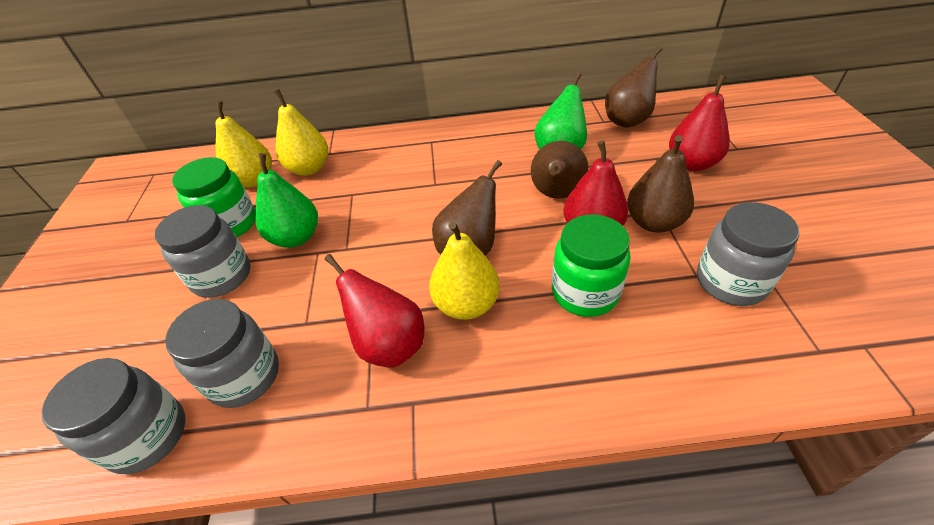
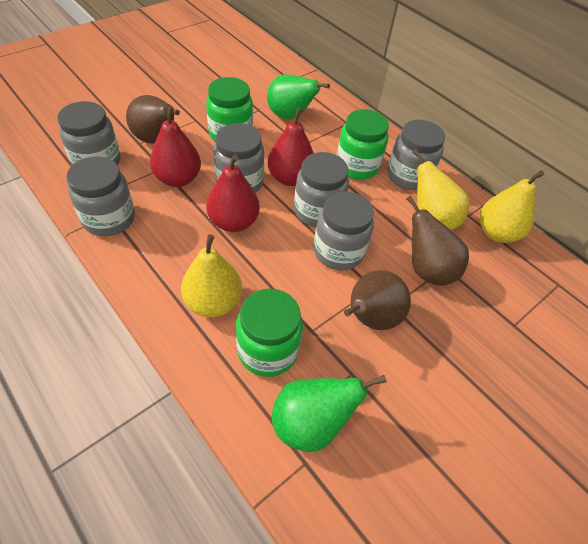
brown pear: 4 -> 3
green jar: 2 -> 3
grey jar: 4 -> 6

